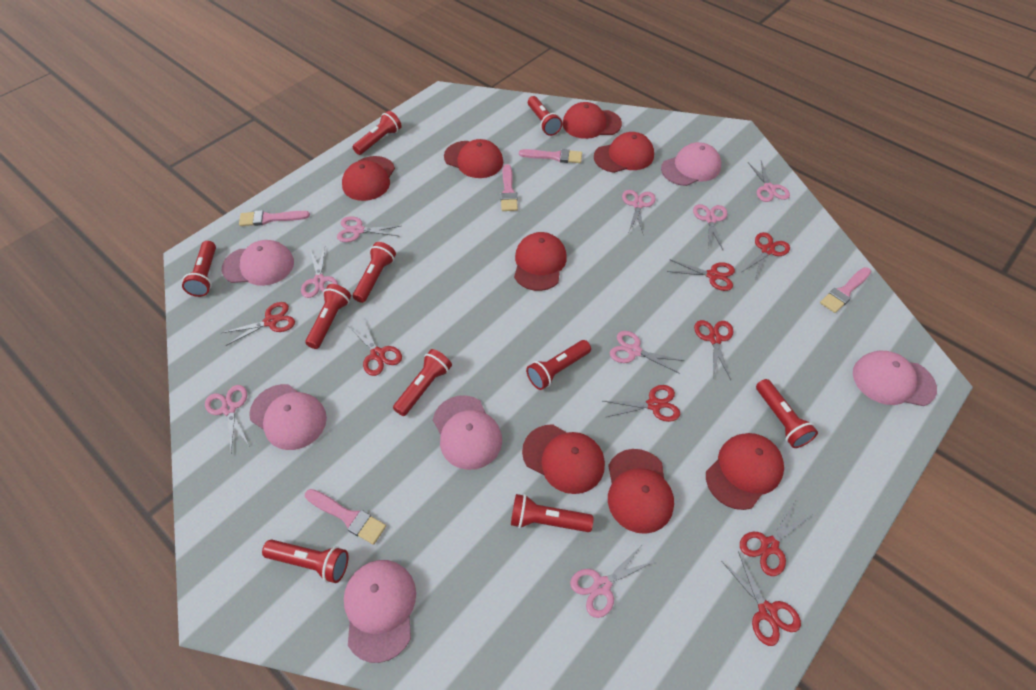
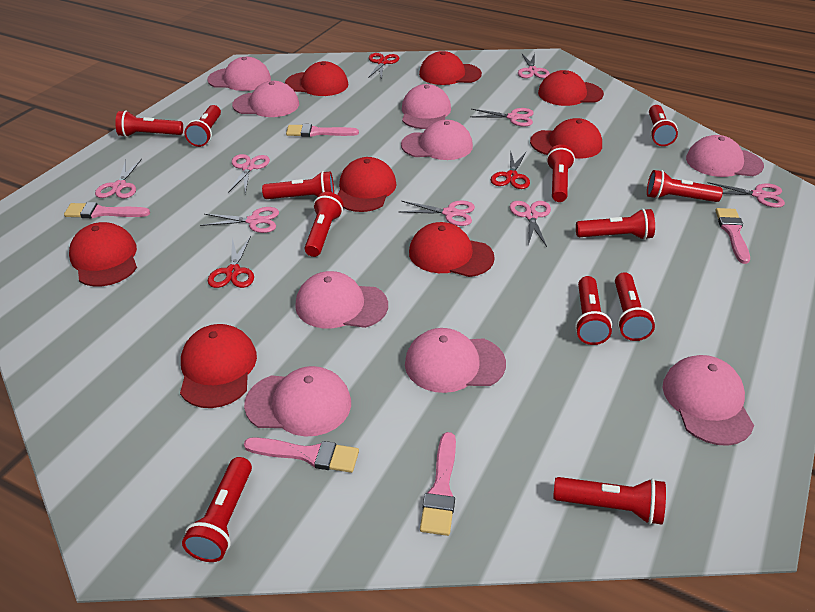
pink cap: 6 -> 9
red flashlight: 10 -> 12
red scissors: 8 -> 3

